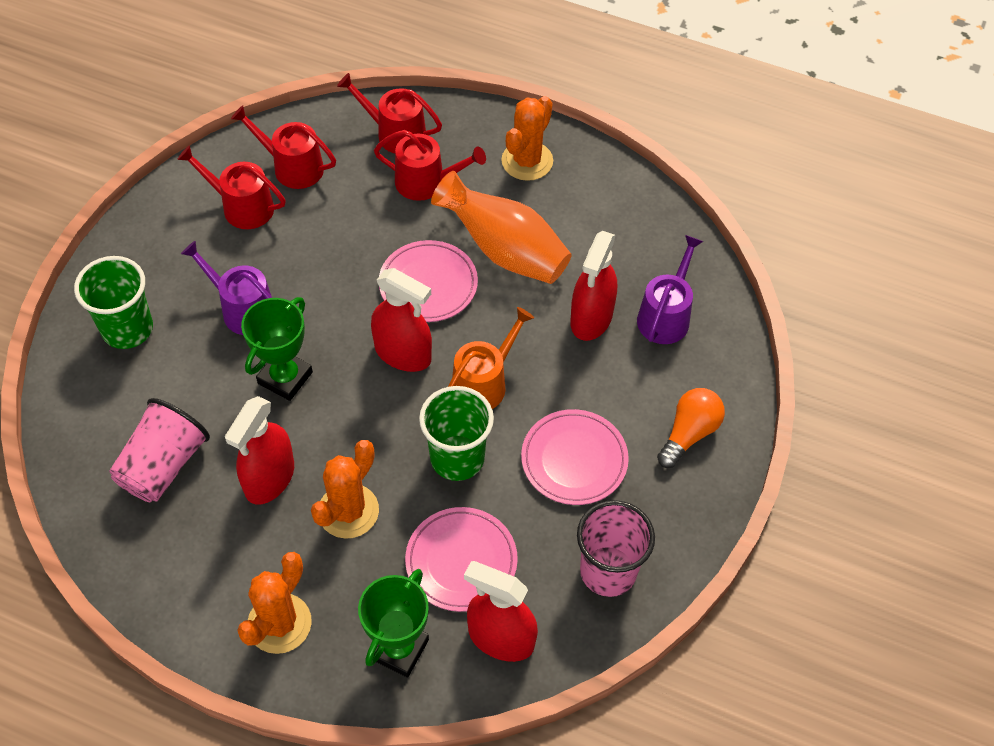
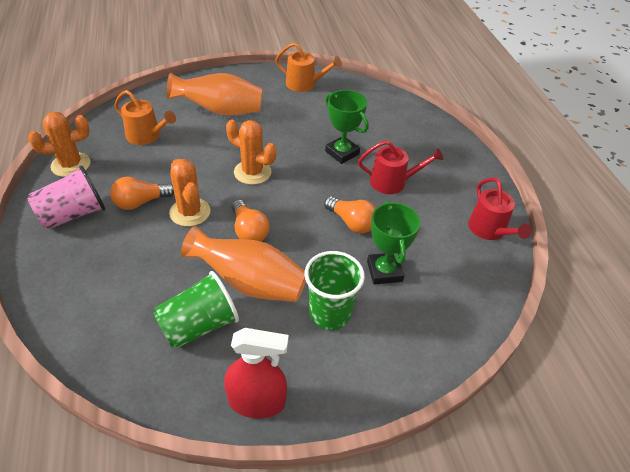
orange light bulb: 1 -> 3
orange vase: 1 -> 2
orange watering can: 1 -> 2
pink cup: 2 -> 1
pink plate: 3 -> 0
purple watering can: 2 -> 0
red spray bottle: 4 -> 1
red watering can: 4 -> 2

